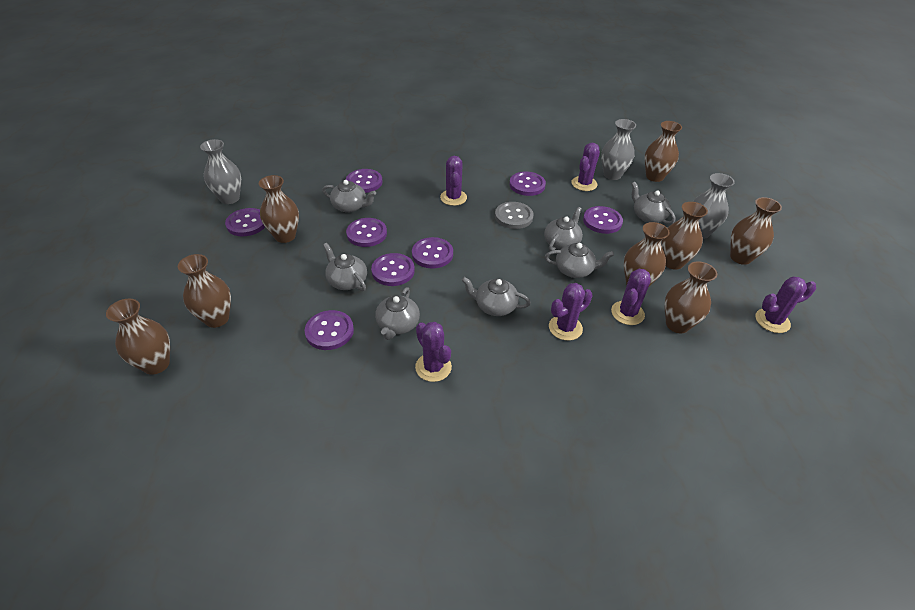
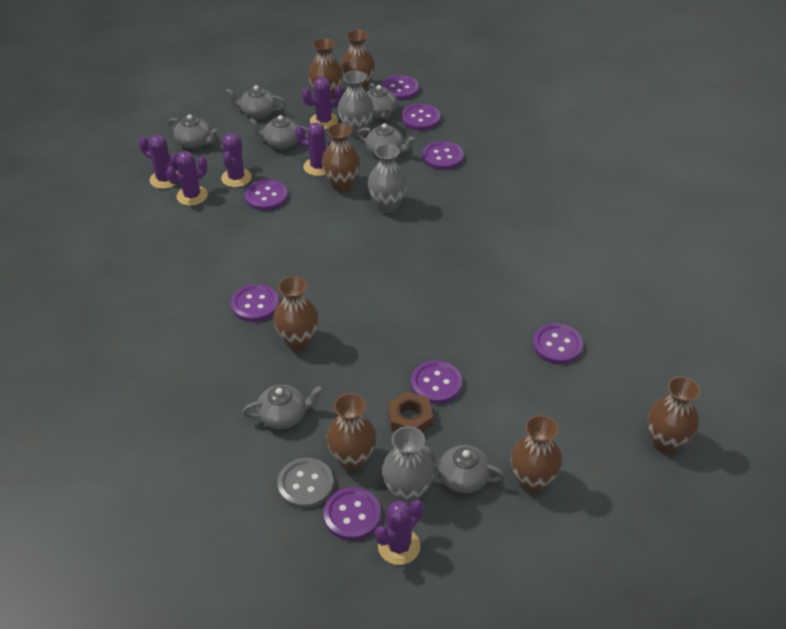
brown nut: 0 -> 1
brown vase: 8 -> 7

